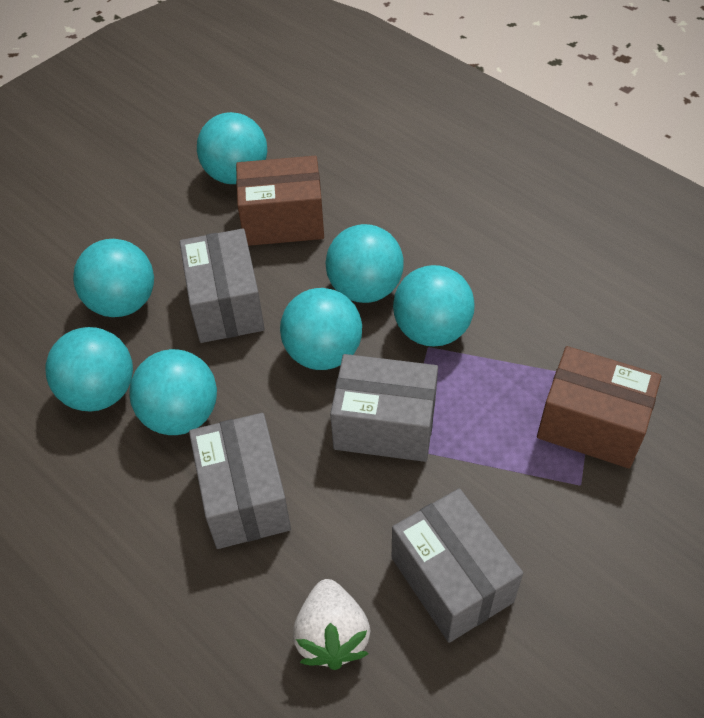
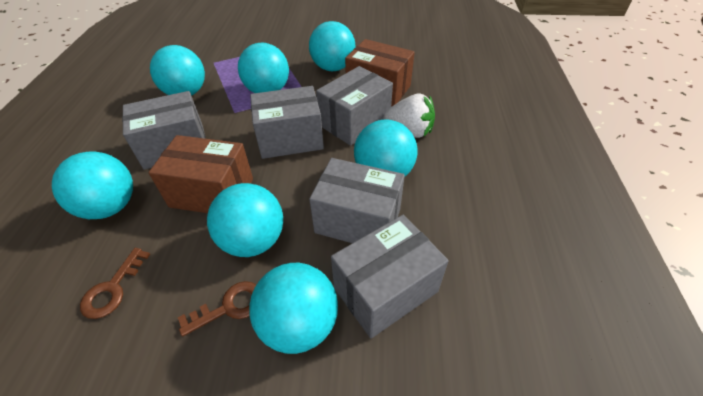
brown key: 0 -> 2
grey box: 4 -> 5

